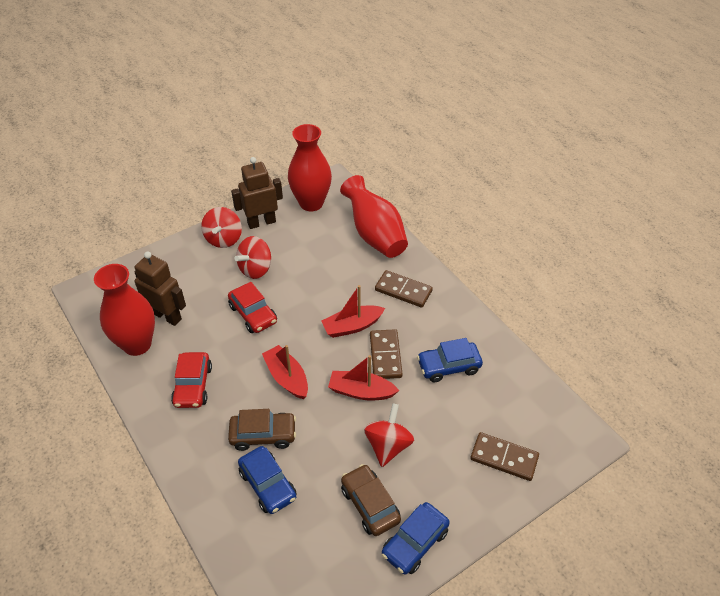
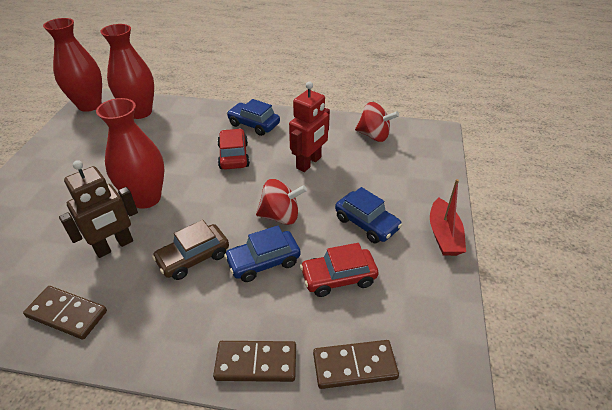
brown car: 2 -> 1
brown robot: 2 -> 1
red boat: 3 -> 1
red robot: 0 -> 1
red spinning top: 3 -> 2

